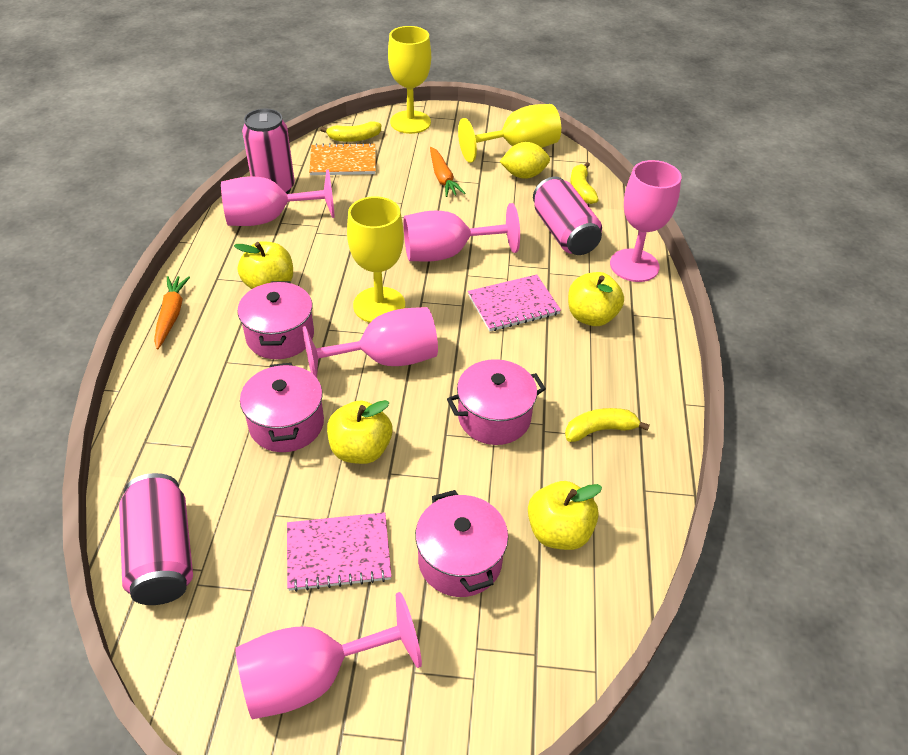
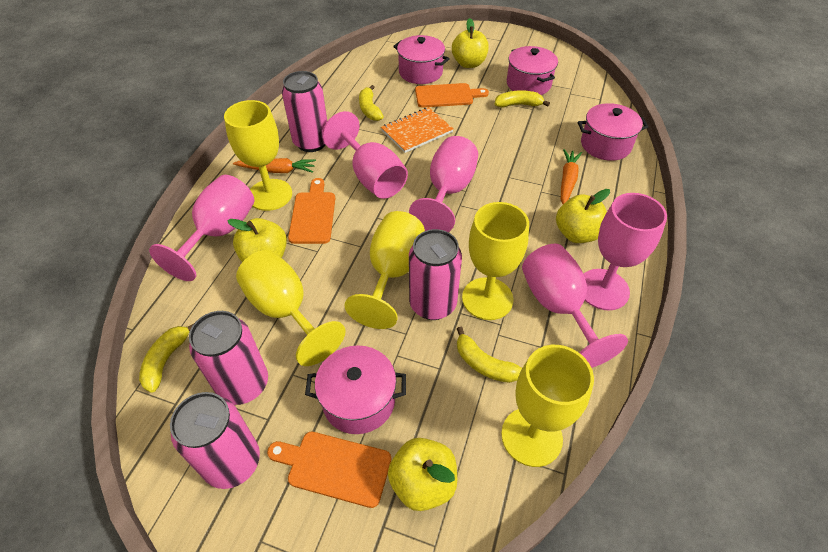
orange cutting board: 0 -> 3
pink can: 3 -> 4
pink notebook: 2 -> 0
yellow banana: 3 -> 4
yellow goblet: 3 -> 5
yellow lemon: 1 -> 0

